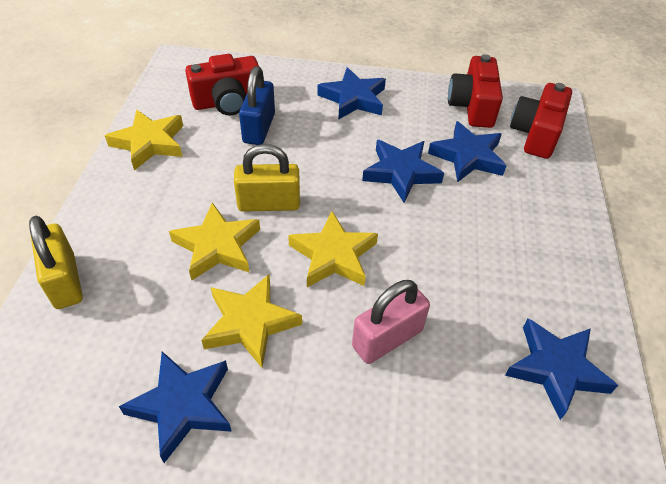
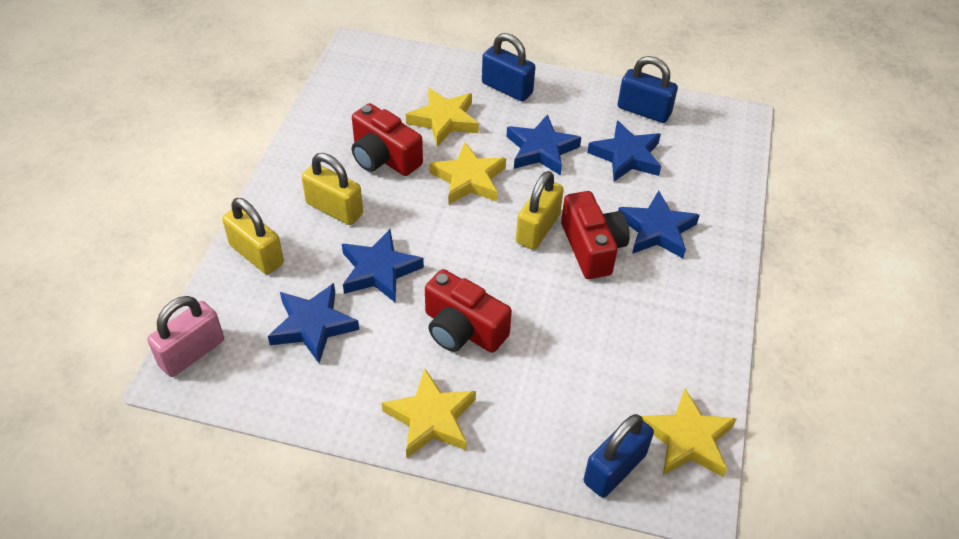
blue padlock: 1 -> 3
yellow padlock: 2 -> 3

